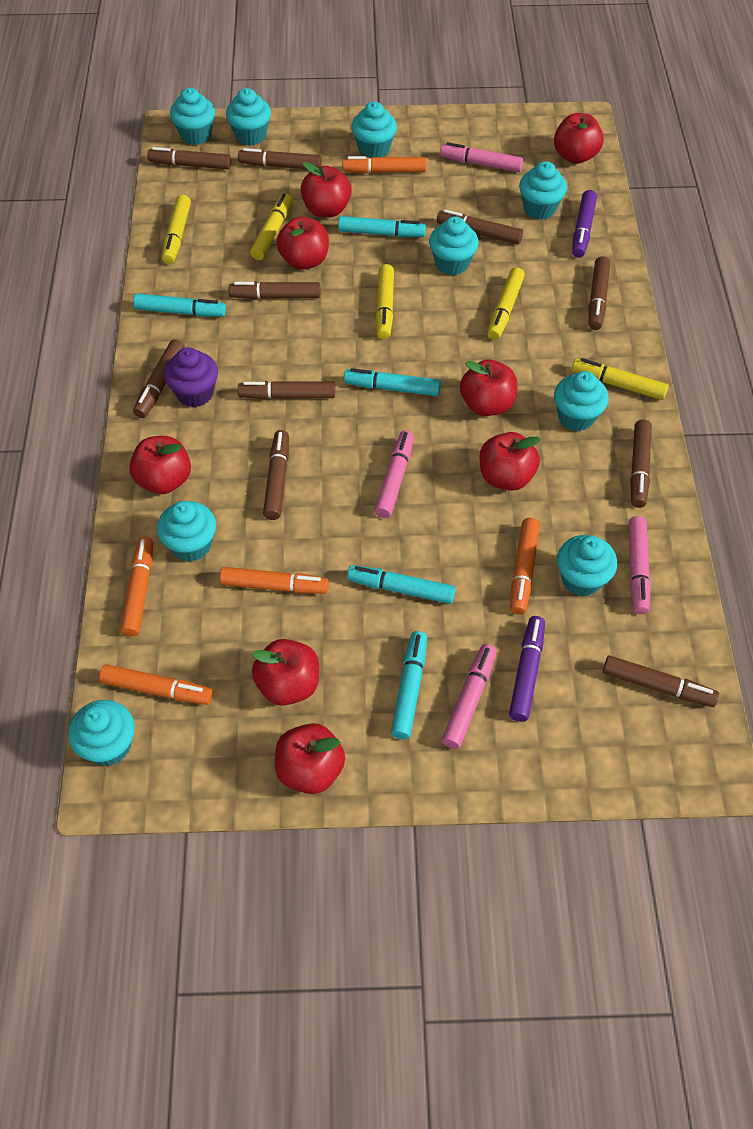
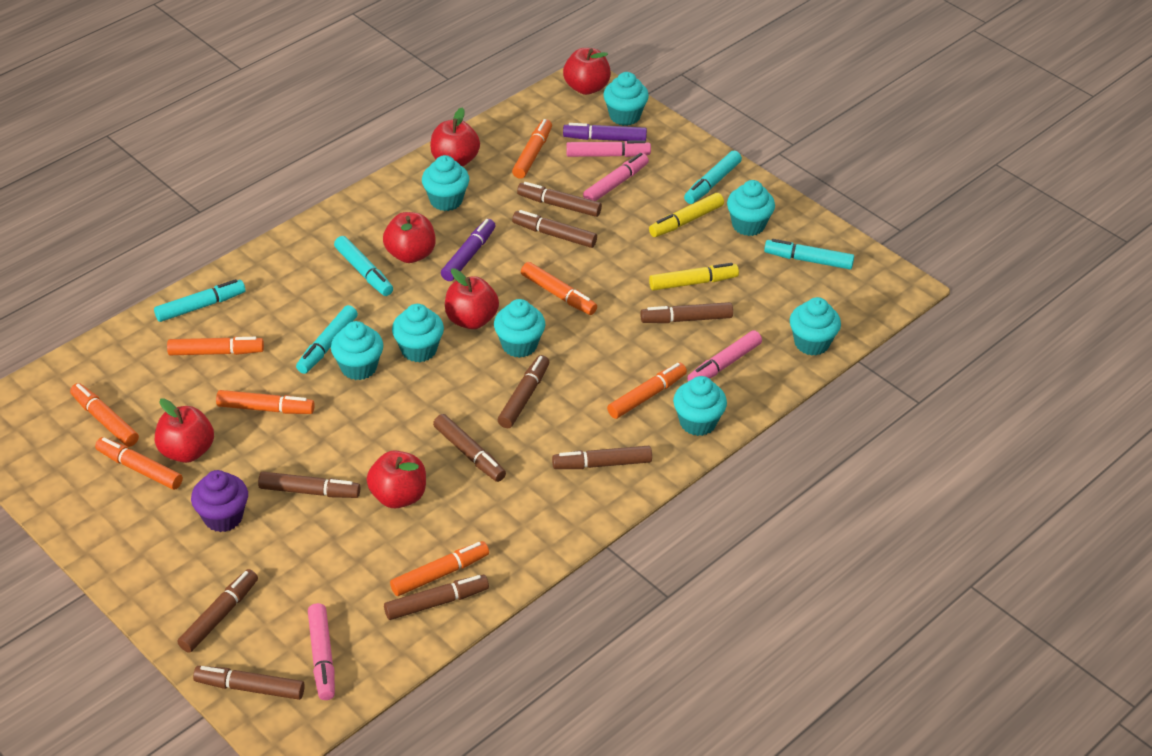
orange marker: 5 -> 8
red apple: 8 -> 6
turquoise cupcake: 9 -> 8
yellow marker: 5 -> 2

